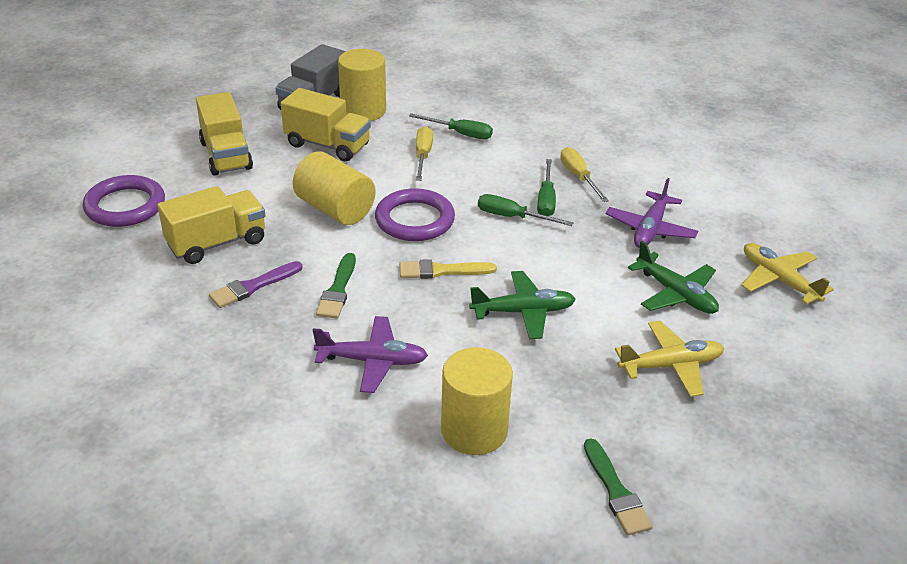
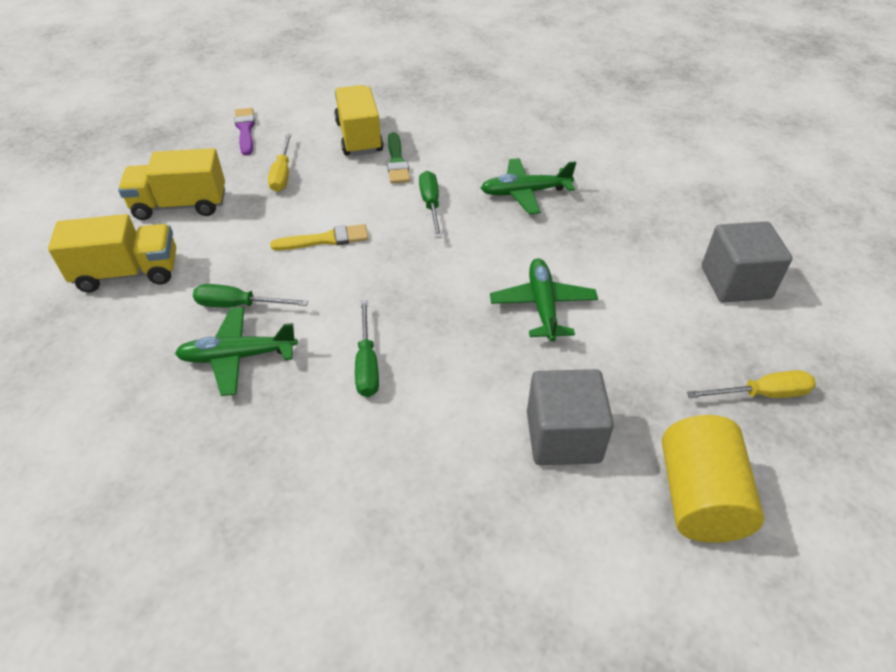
green brush: 2 -> 1
green plane: 2 -> 3
grey cube: 0 -> 2
grey truck: 1 -> 0
purple plane: 2 -> 0
purple ring: 2 -> 0
yellow cylinder: 3 -> 1
yellow plane: 2 -> 0

